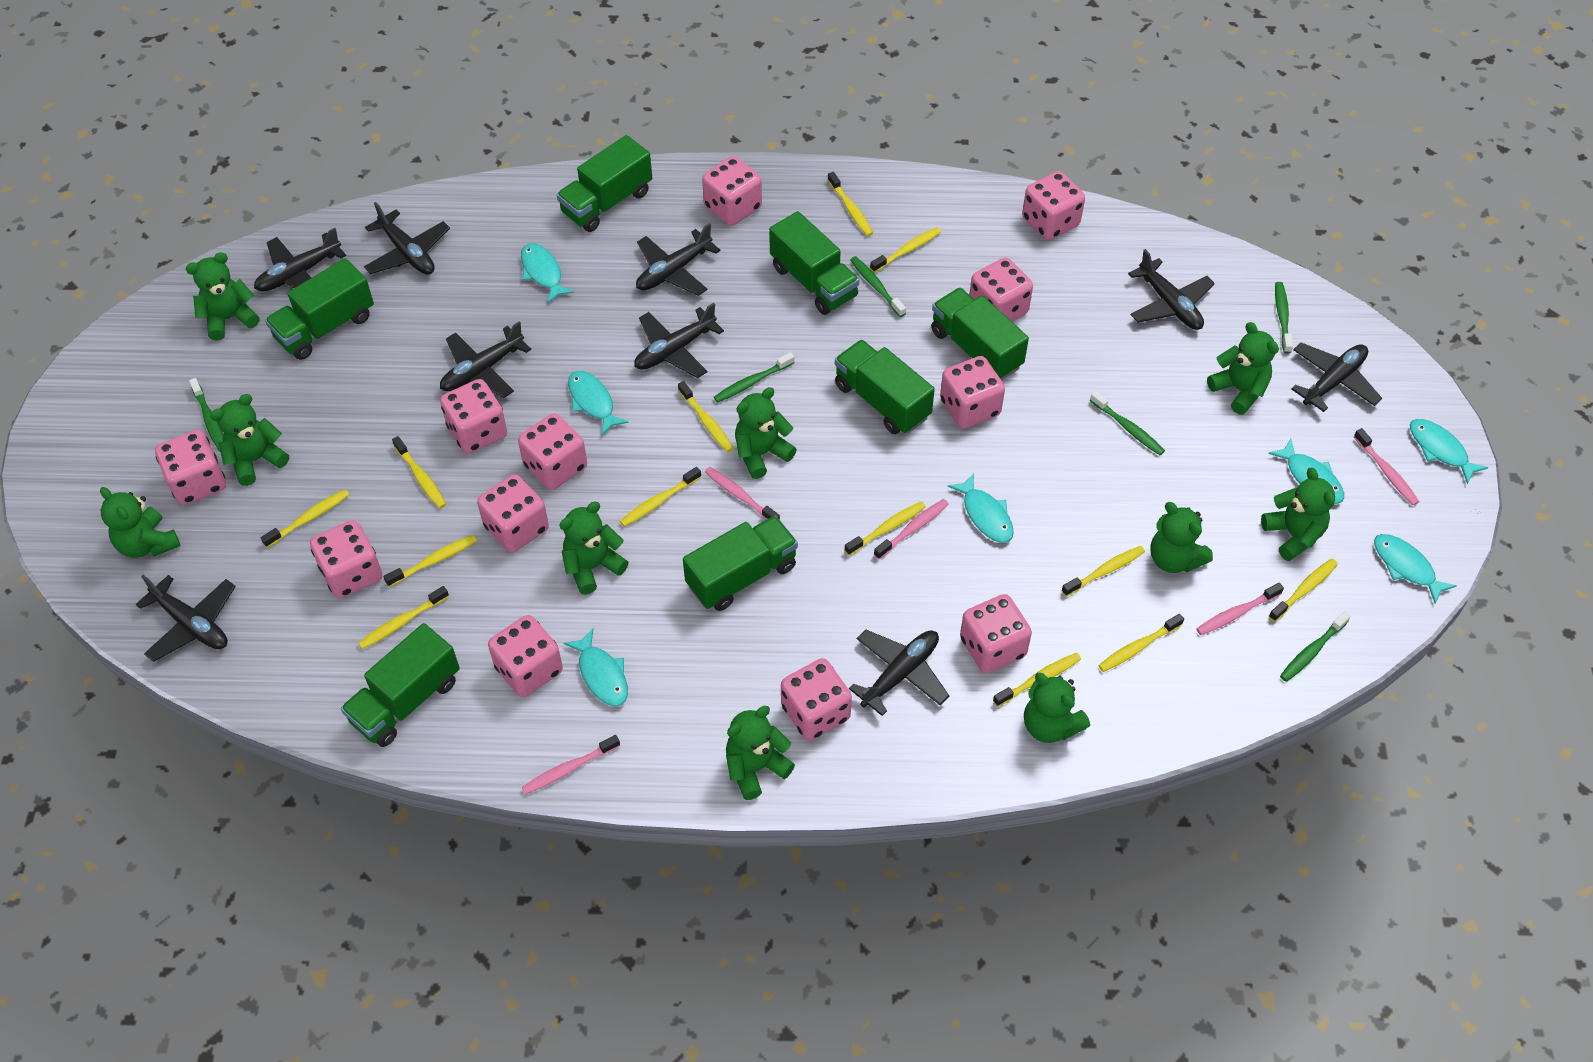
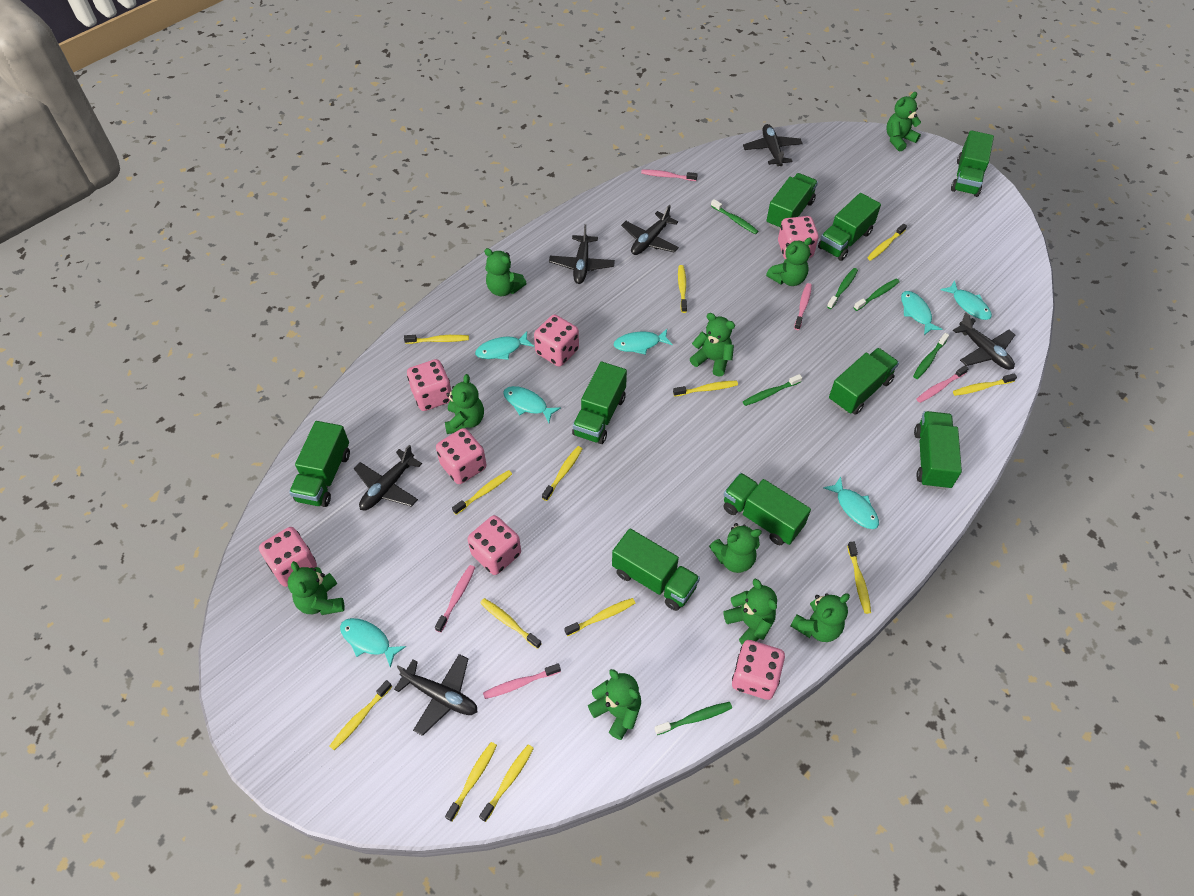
black plane: 9 -> 6
green truck: 7 -> 9
pink dice: 12 -> 7

